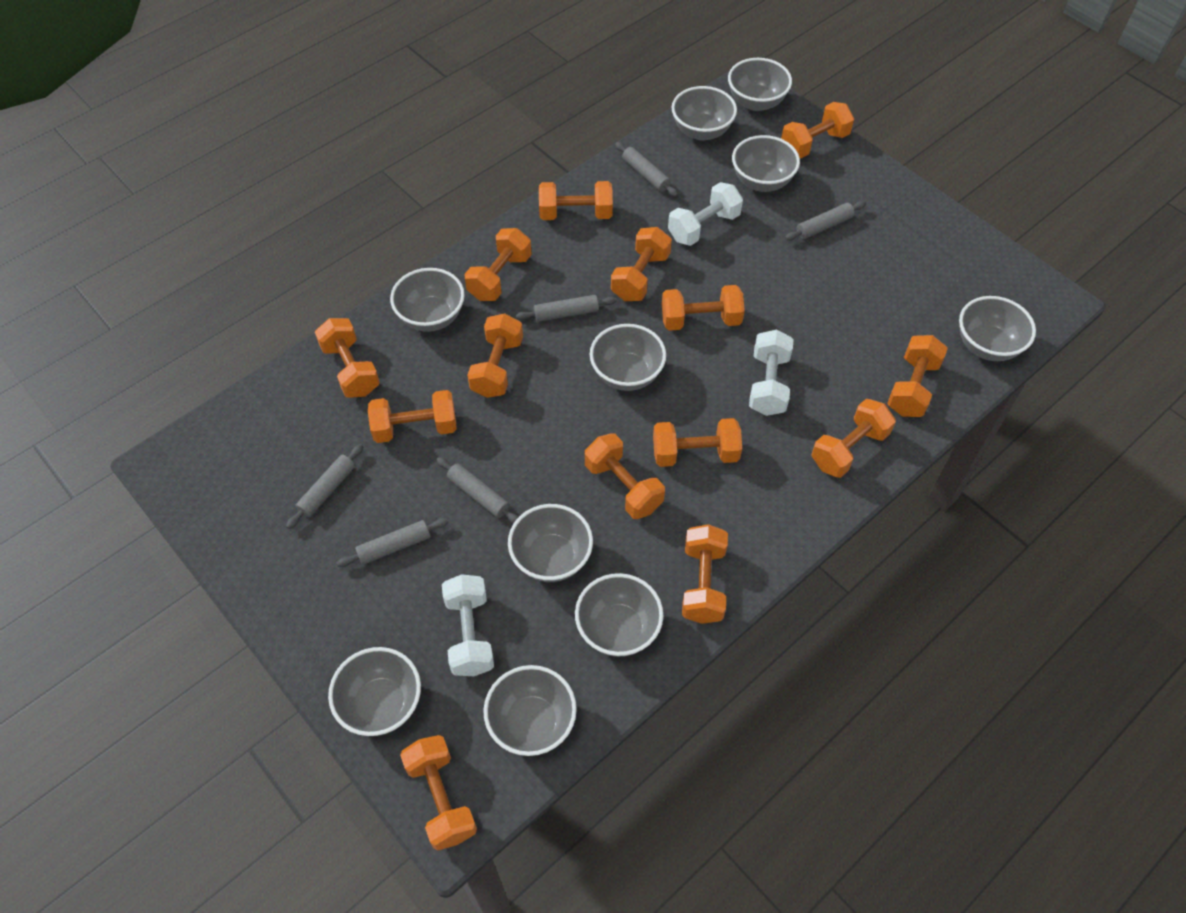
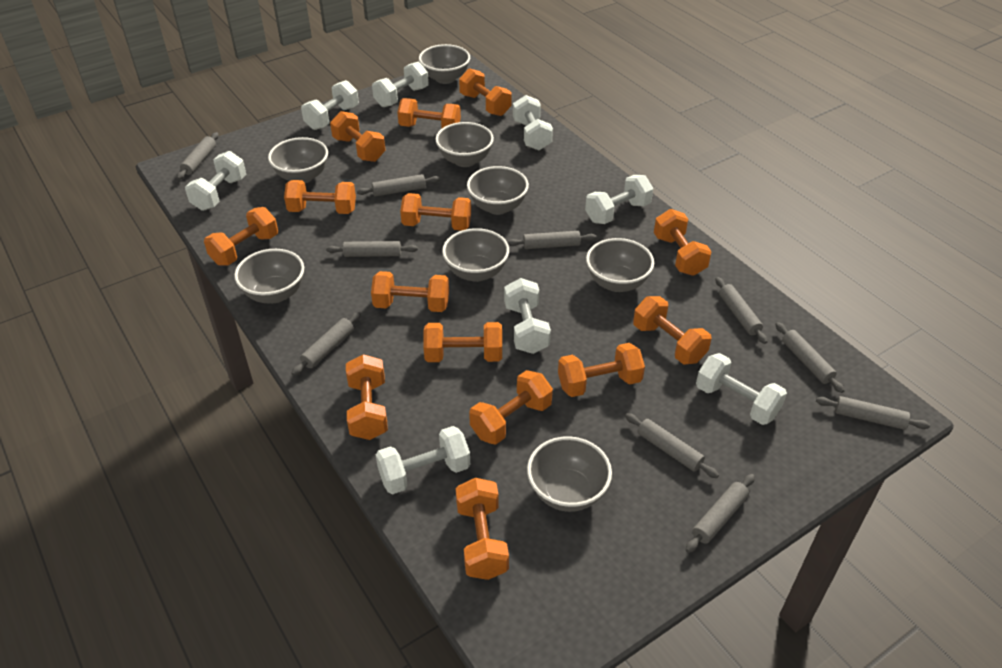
grey bowl: 10 -> 8
grey rolling pin: 6 -> 10
white dumbbell: 3 -> 8

